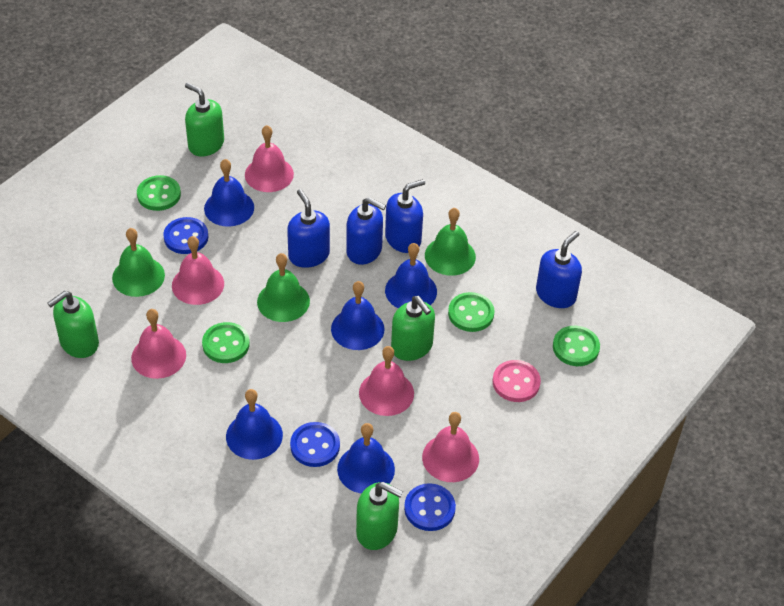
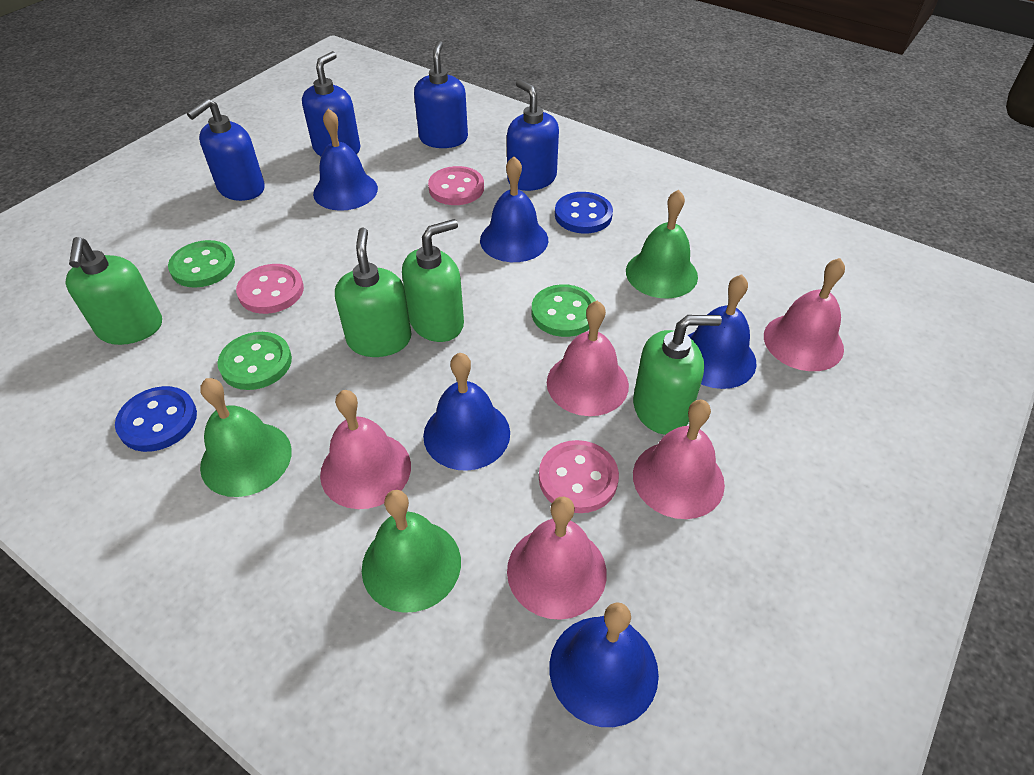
blue button: 3 -> 2
green button: 4 -> 3
pink button: 1 -> 3

